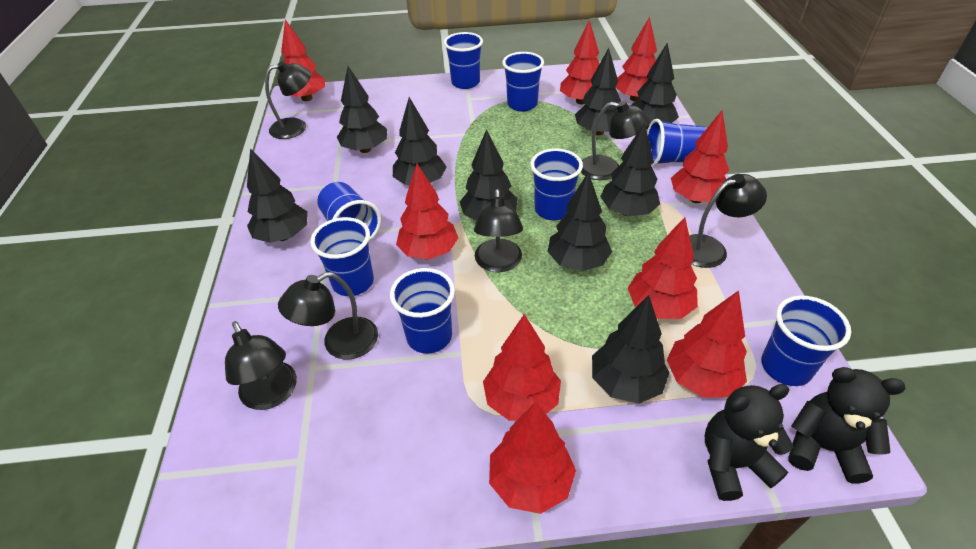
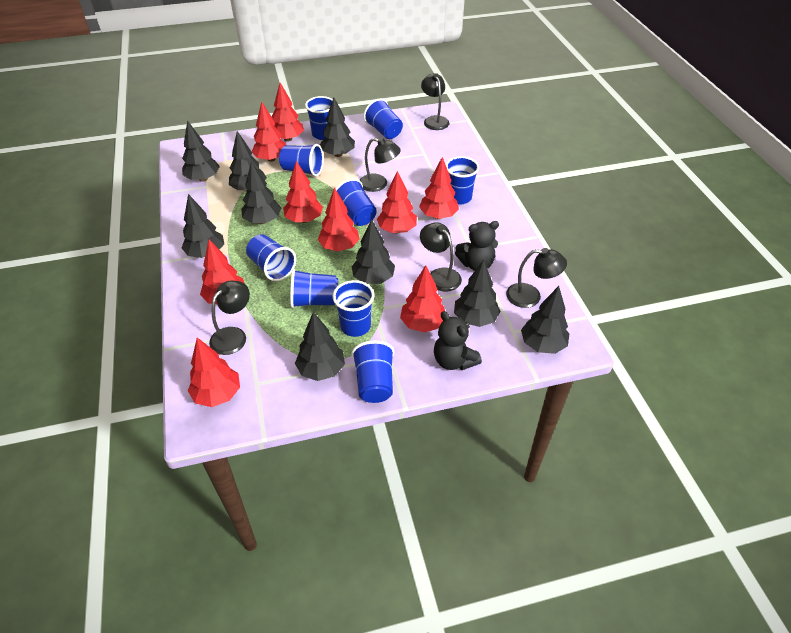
black lamp: 6 -> 5
blue cup: 8 -> 9

